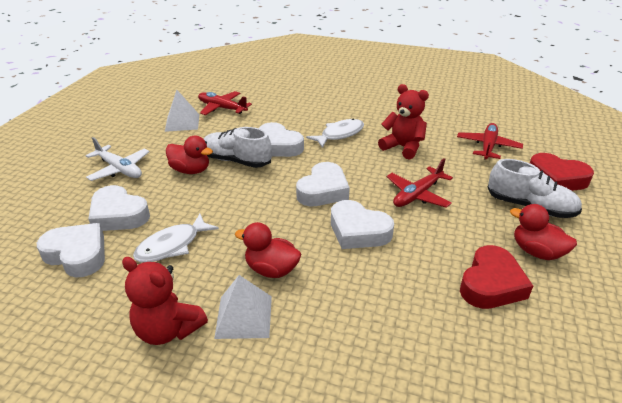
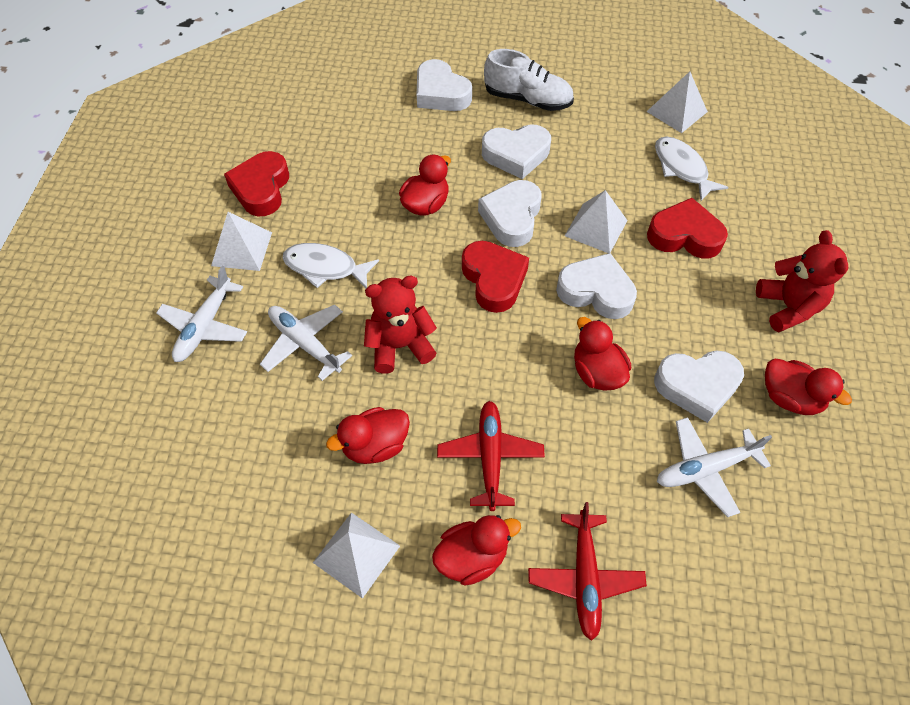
red duck: 3 -> 5
red heart: 2 -> 3
red plane: 3 -> 2
white plane: 1 -> 3
white pyramid: 2 -> 4
white shoe: 2 -> 1

